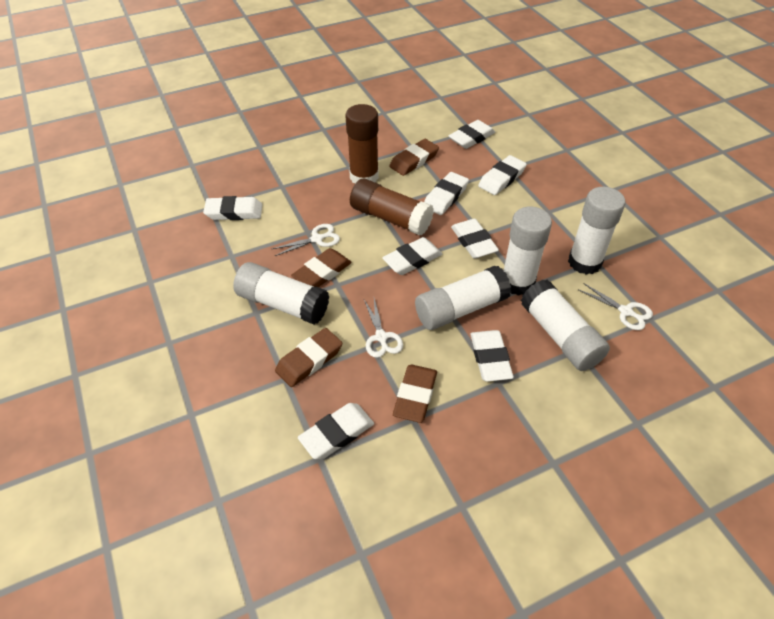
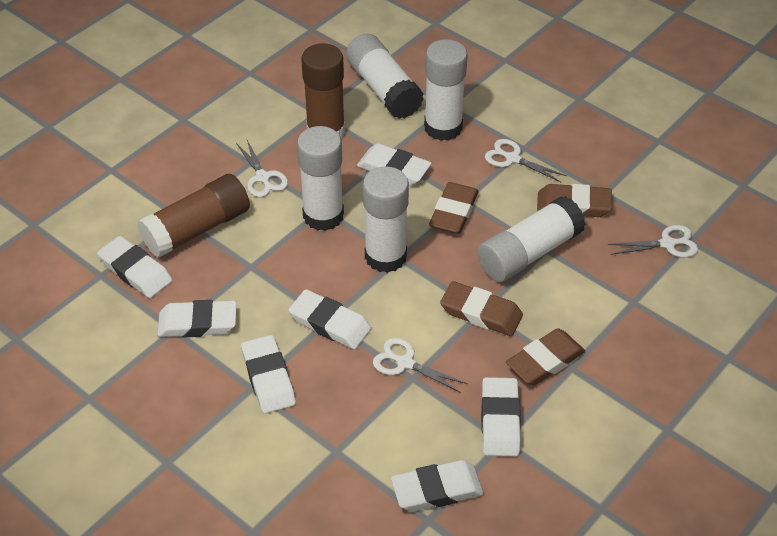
white eraser: 8 -> 7
white scissors: 3 -> 4

